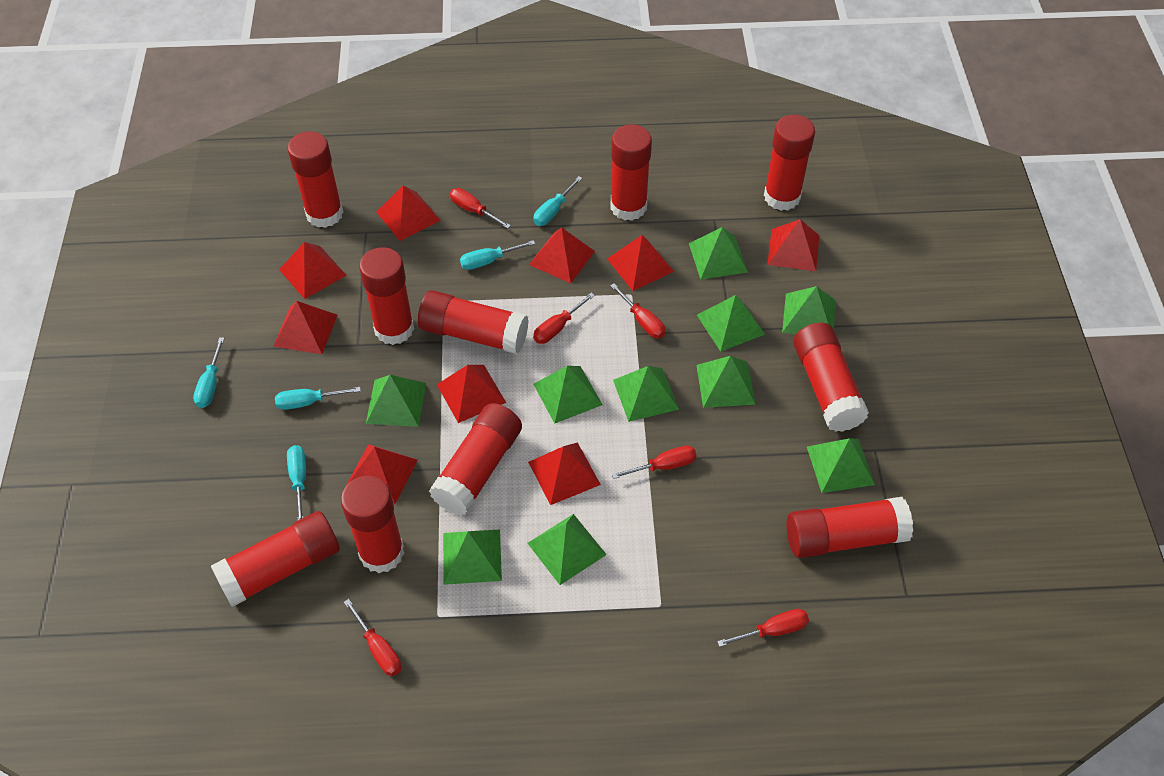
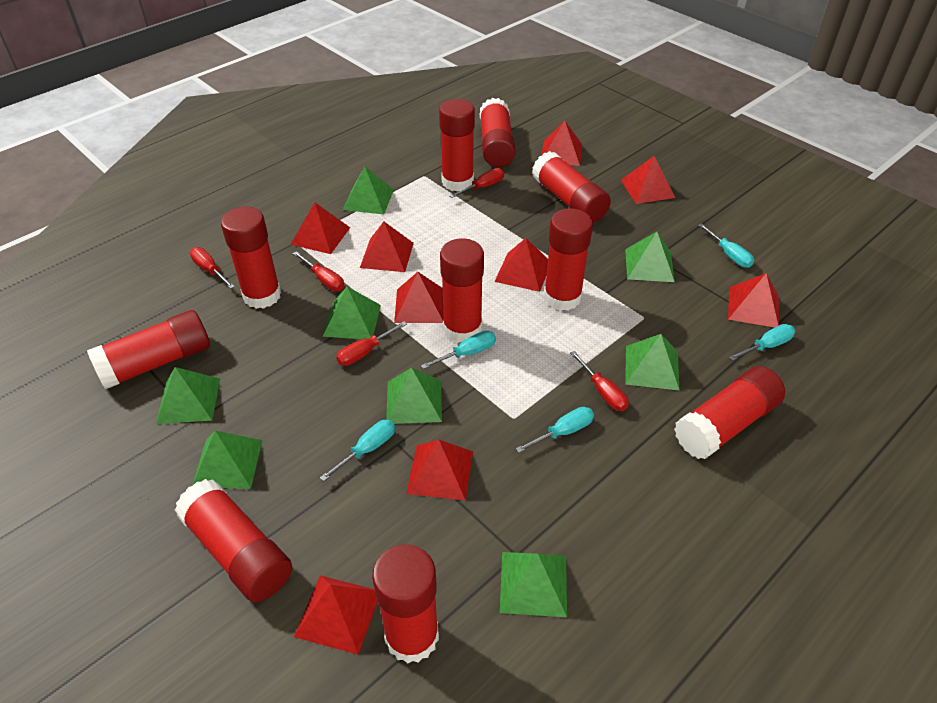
green pyramid: 10 -> 8
red screwdriver: 6 -> 5

